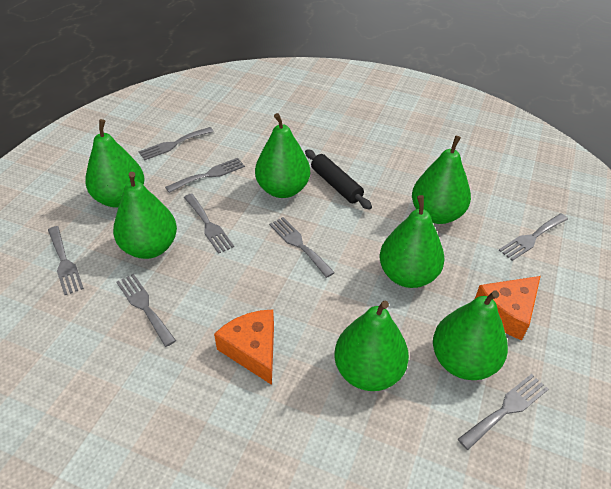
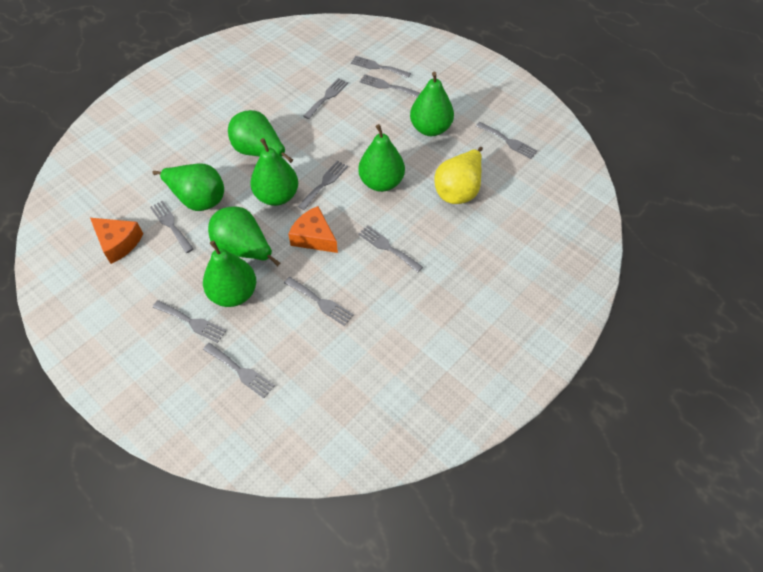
black rolling pin: 1 -> 0
grey fork: 8 -> 10
yellow pear: 0 -> 1

